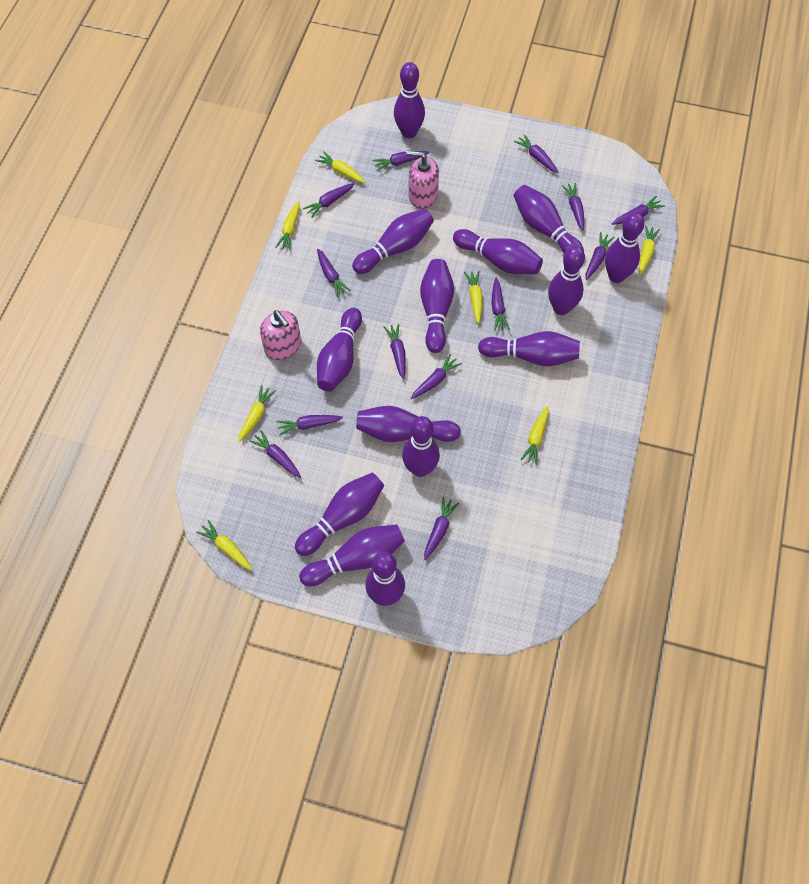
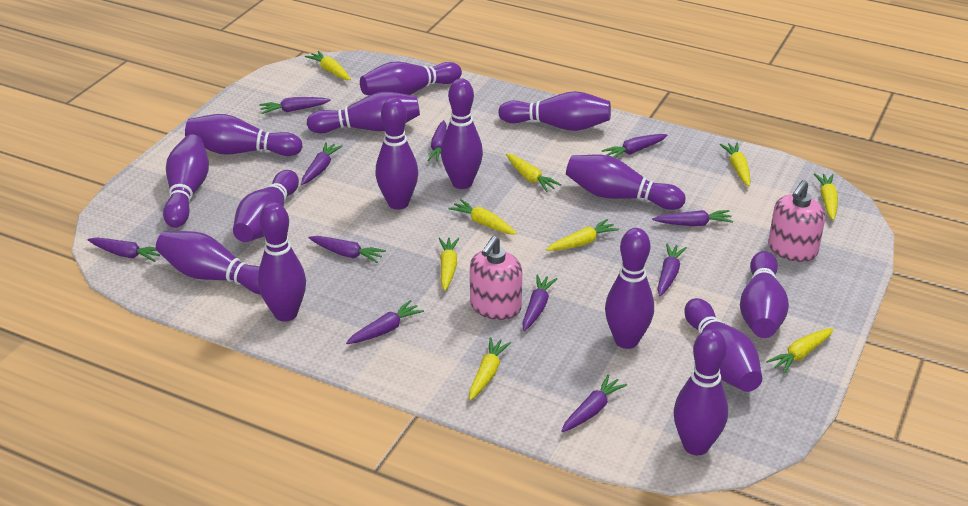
purple bowling pin: 14 -> 15
purple carrot: 13 -> 11
yellow carrot: 7 -> 9

